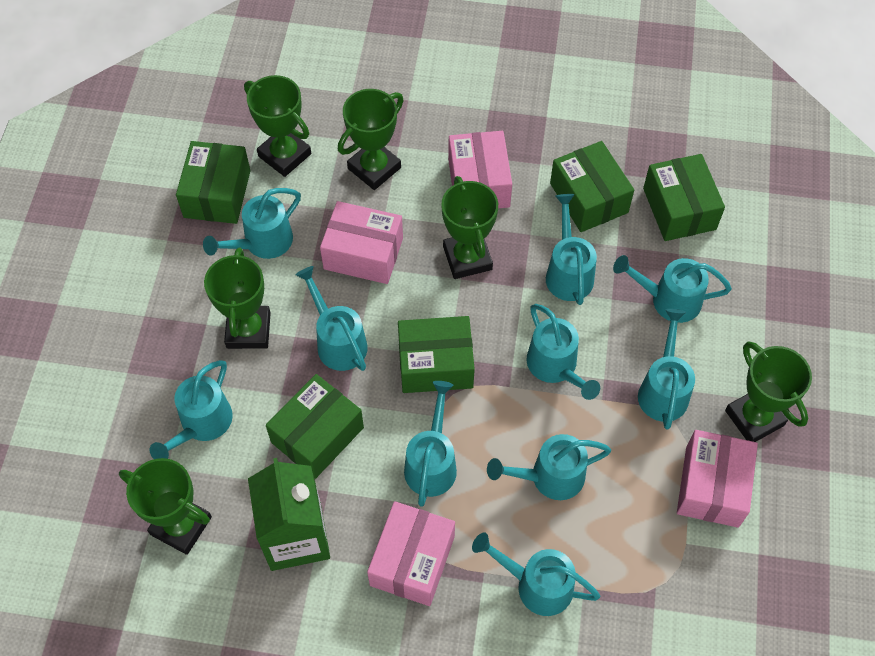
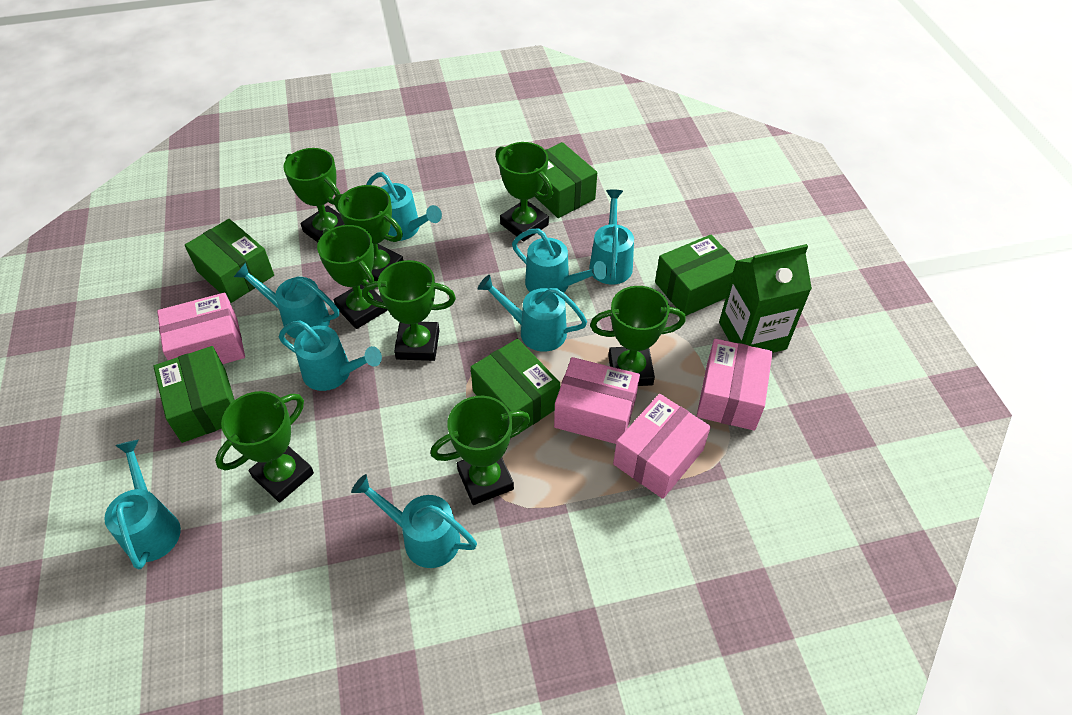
green trophy: 6 -> 8
turquoise watering can: 10 -> 8

